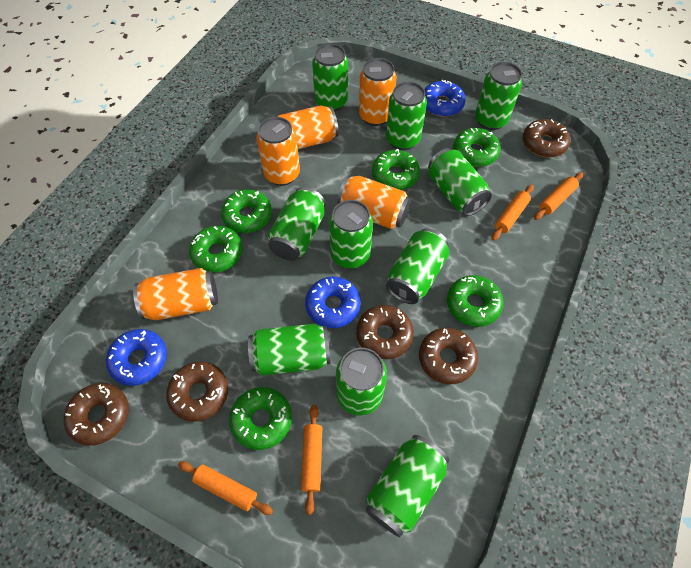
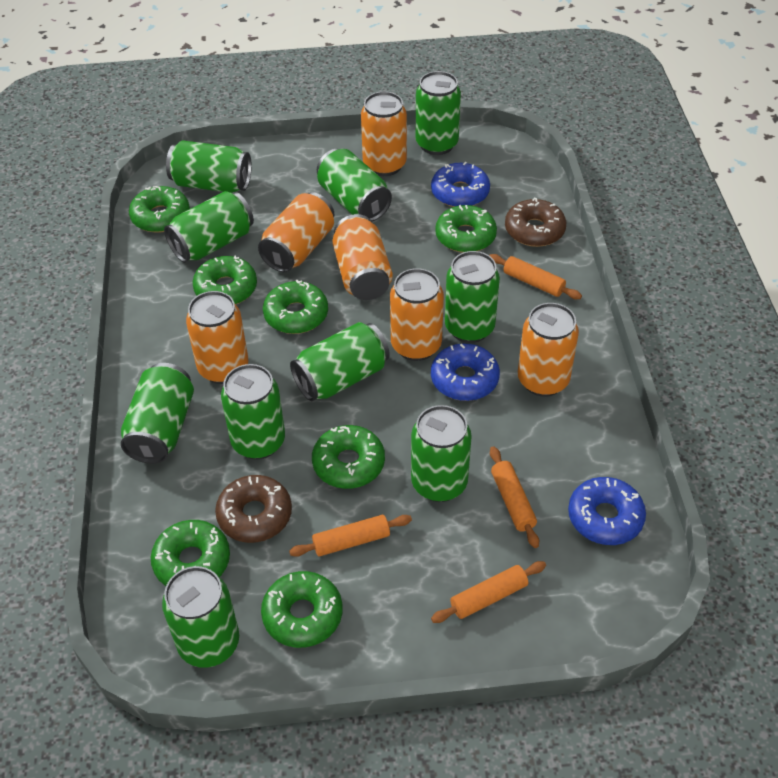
brown donut: 5 -> 2
green donut: 6 -> 7
orange can: 5 -> 6

